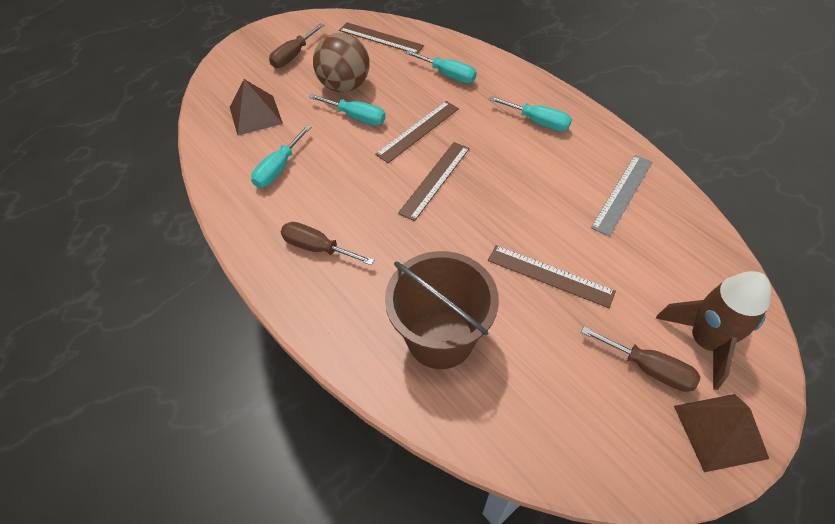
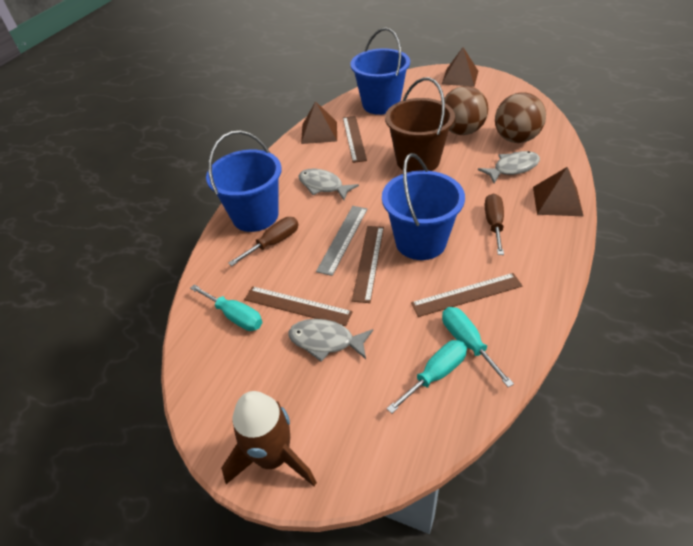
blue bucket: 0 -> 3
brown ball: 1 -> 2
brown pyramid: 2 -> 3
brown screwdriver: 3 -> 2
grey fish: 0 -> 3
turquoise screwdriver: 4 -> 3

